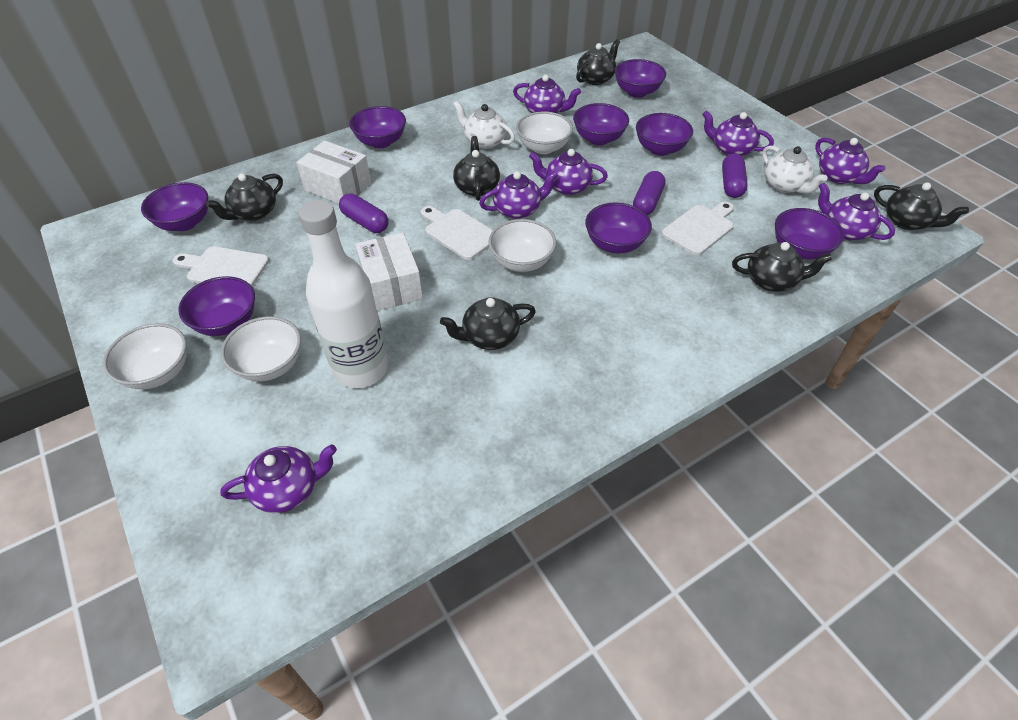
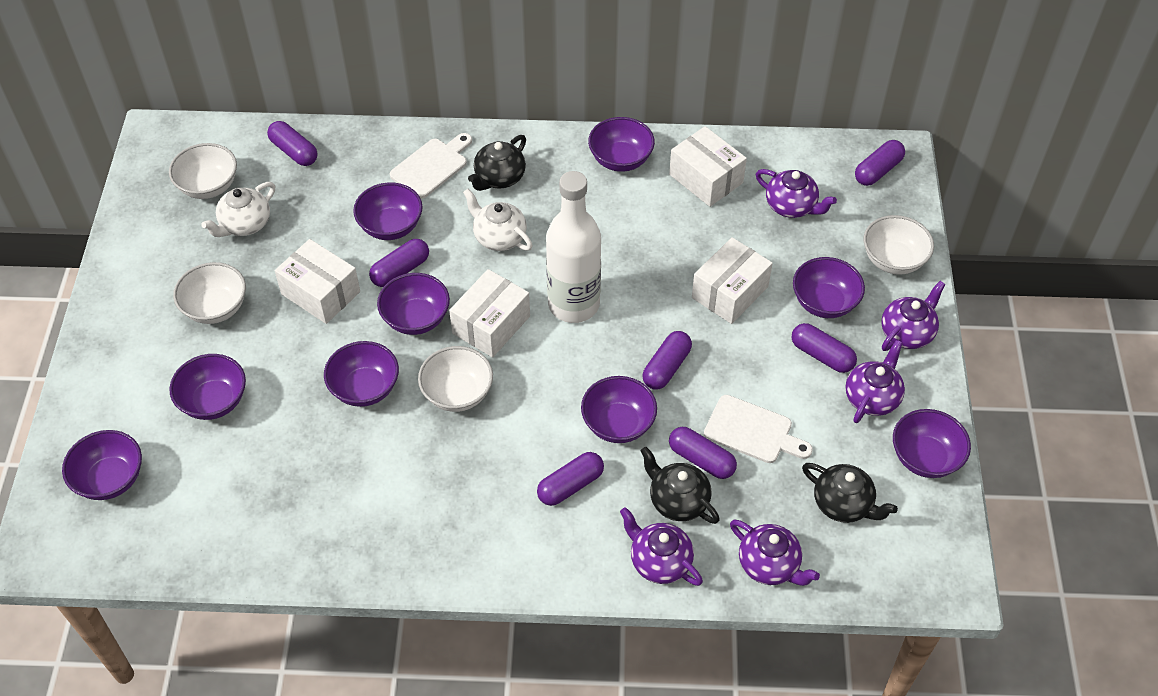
black teapot: 6 -> 3
purple bowl: 8 -> 9
purple capsule: 3 -> 7
purple teapot: 7 -> 5
white box: 2 -> 4
white cutting board: 3 -> 2

